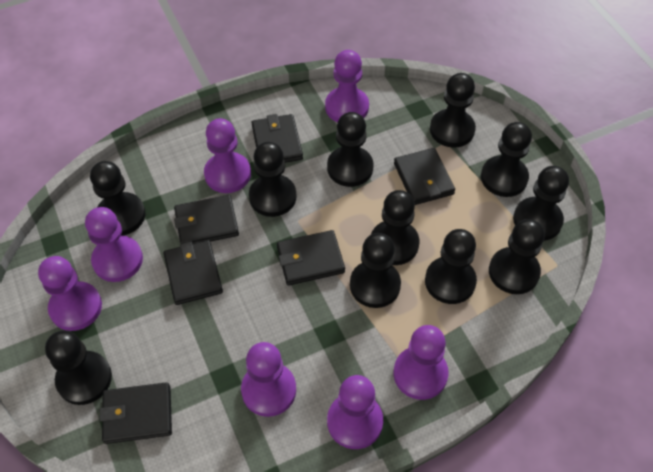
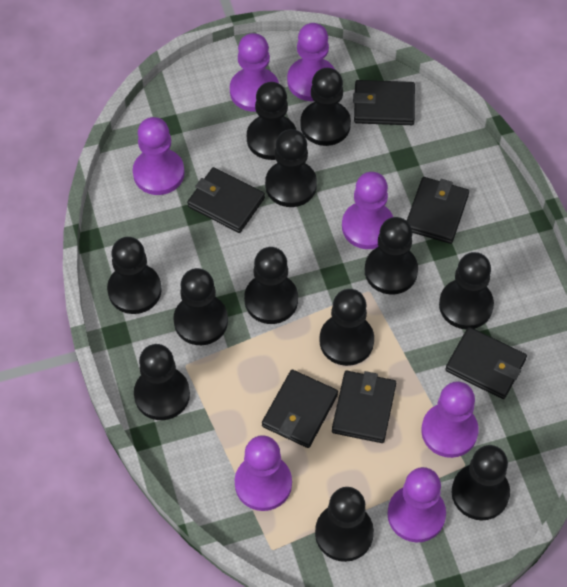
black pawn: 11 -> 12

